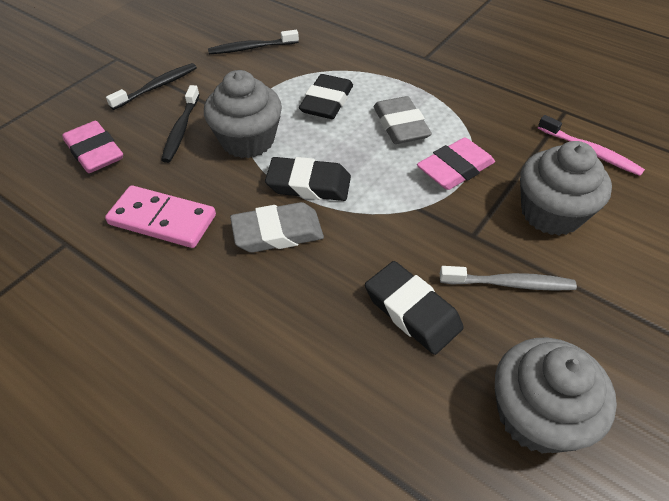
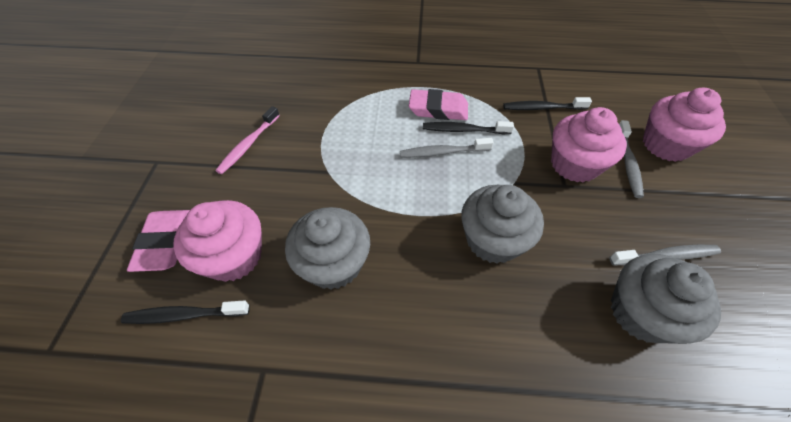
black eraser: 3 -> 0
grey eraser: 2 -> 0
grey toothbrush: 1 -> 3
pink cupcake: 0 -> 3
pink domino: 1 -> 0

